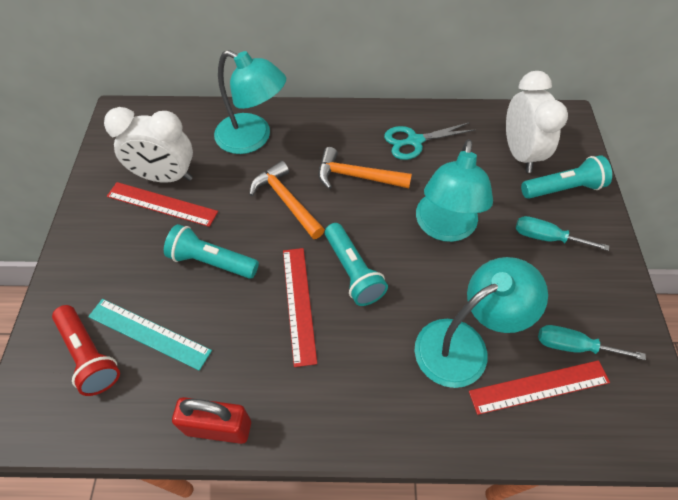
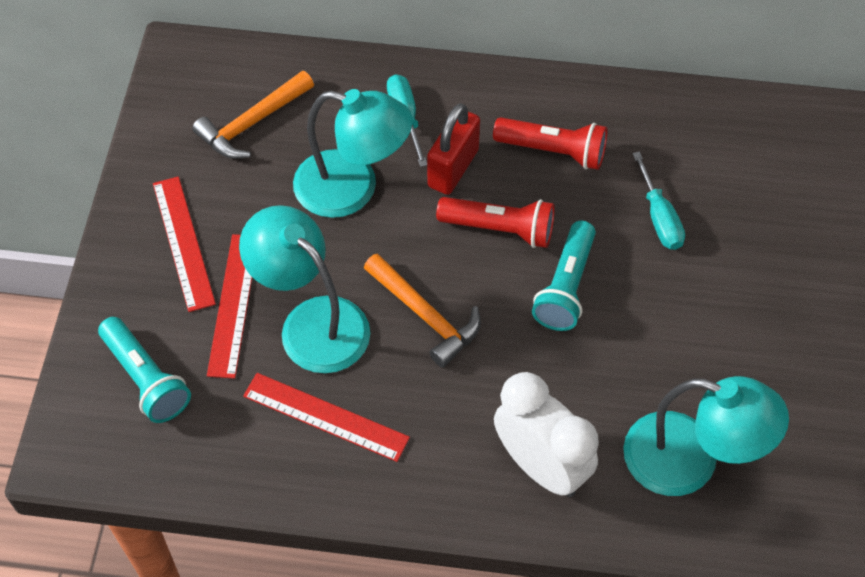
red flashlight: 1 -> 2
turquoise flashlight: 3 -> 2
turquoise ruler: 1 -> 0
turquoise scissors: 1 -> 0
white clock: 2 -> 1

